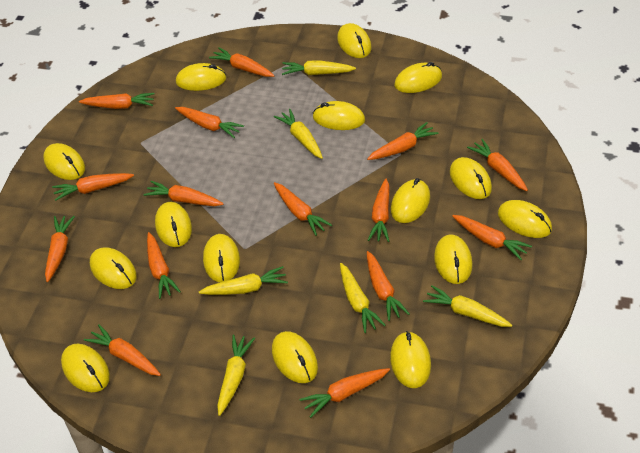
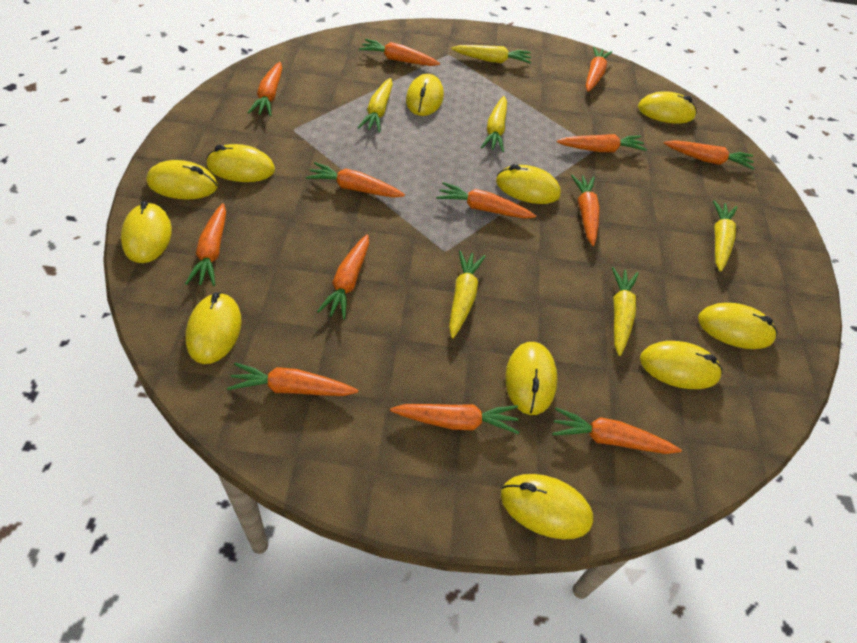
orange carrot: 15 -> 13
yellow mouse: 15 -> 11

